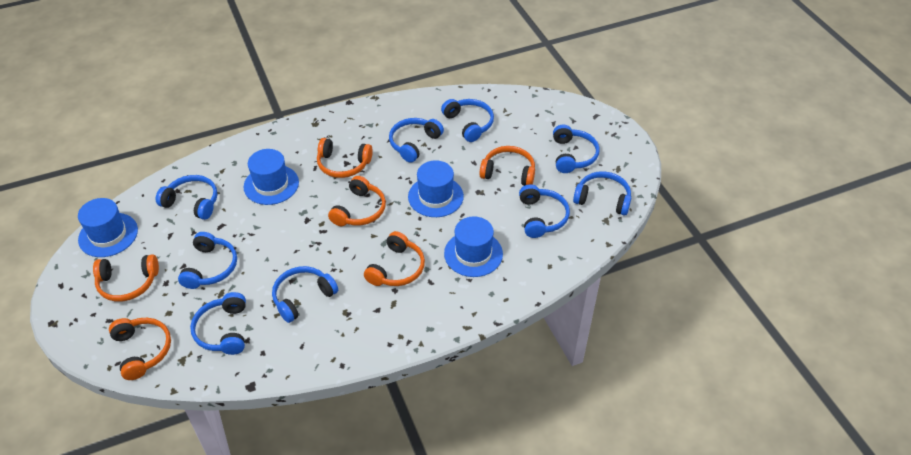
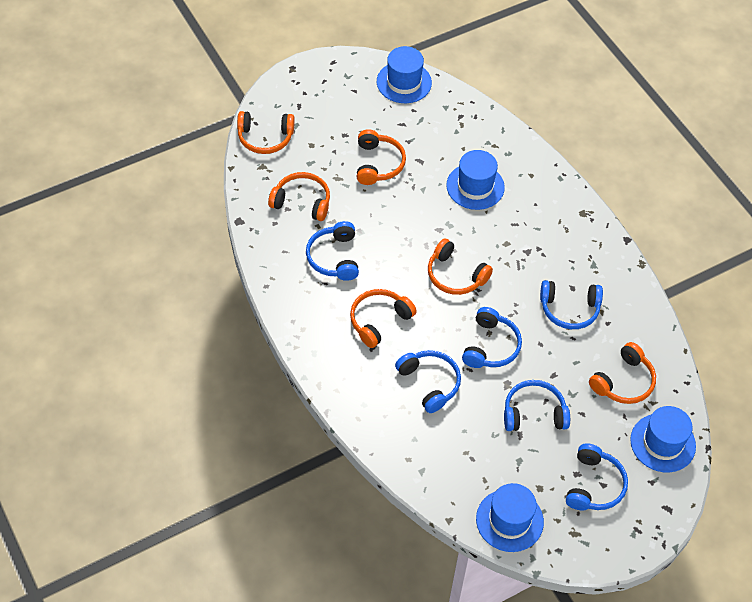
blue headphones: 9 -> 6

